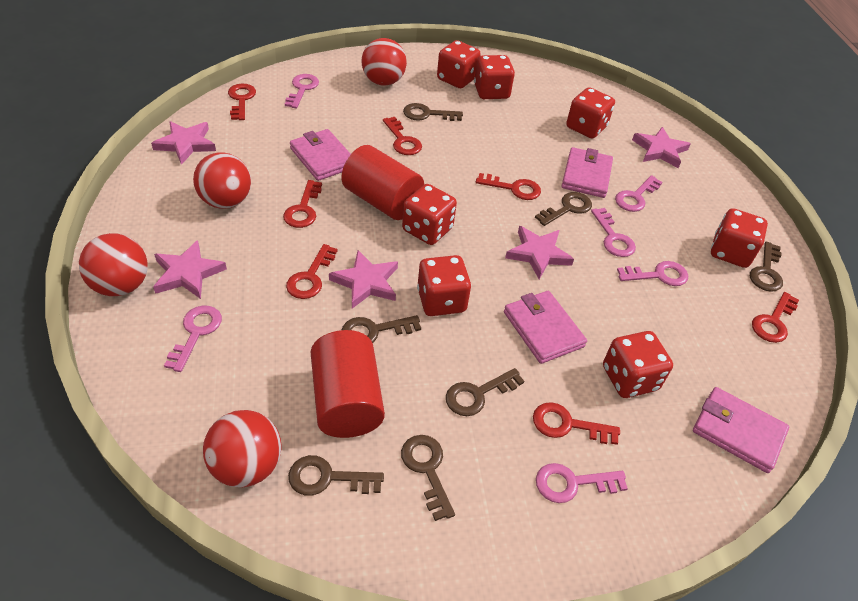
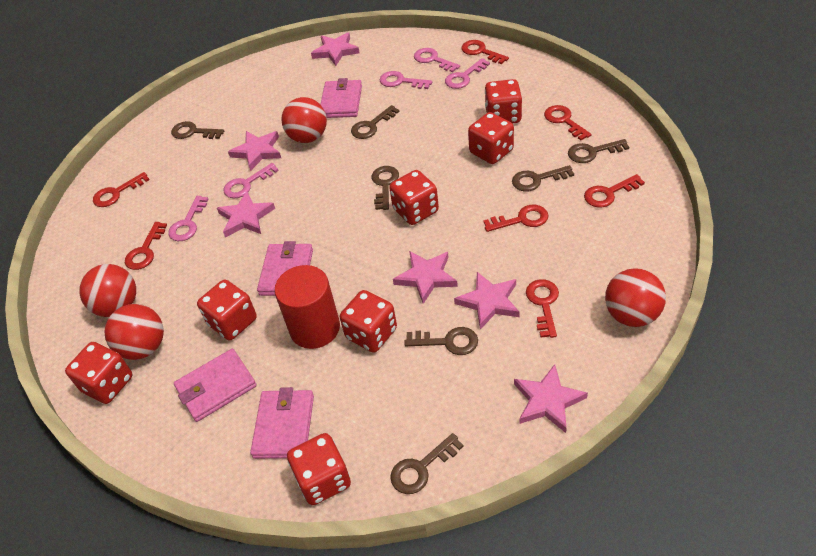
pink key: 6 -> 5
pink star: 5 -> 6
red cylinder: 2 -> 1

